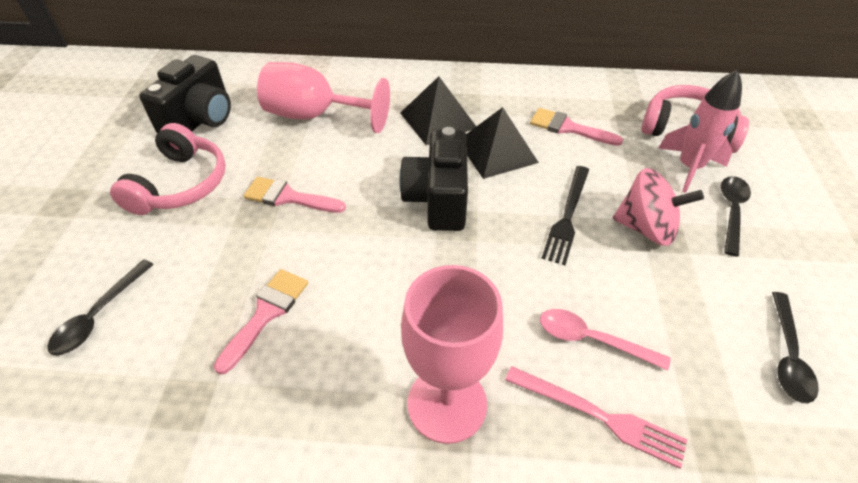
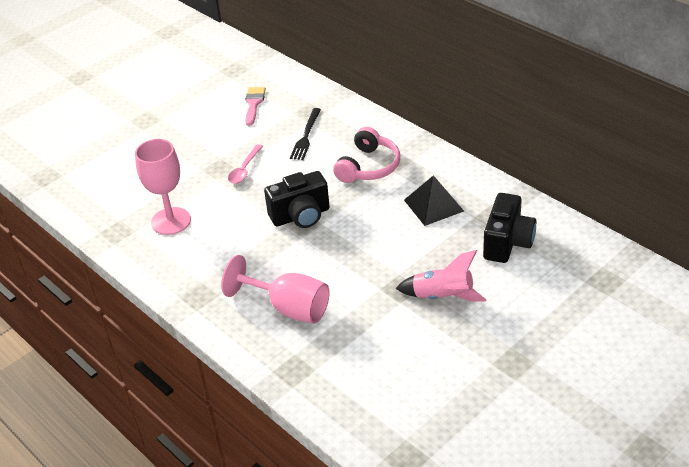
black pyramid: 2 -> 1
black spoon: 3 -> 0
pink brush: 3 -> 1
pink fork: 1 -> 0
pink headphones: 2 -> 1
pink spinning top: 1 -> 0

